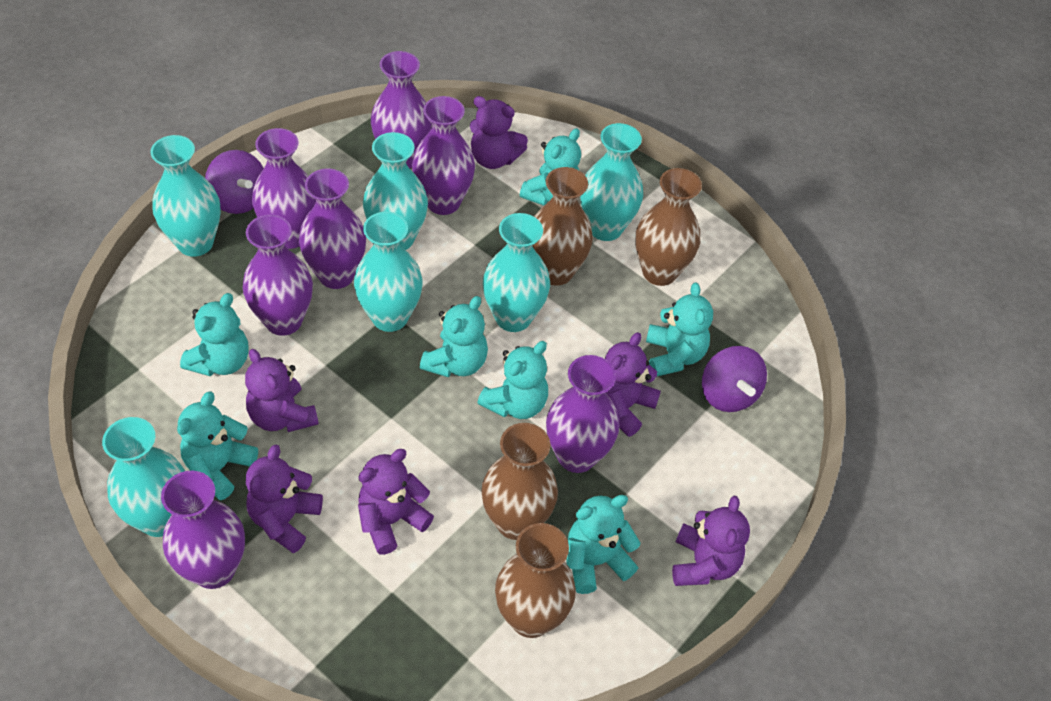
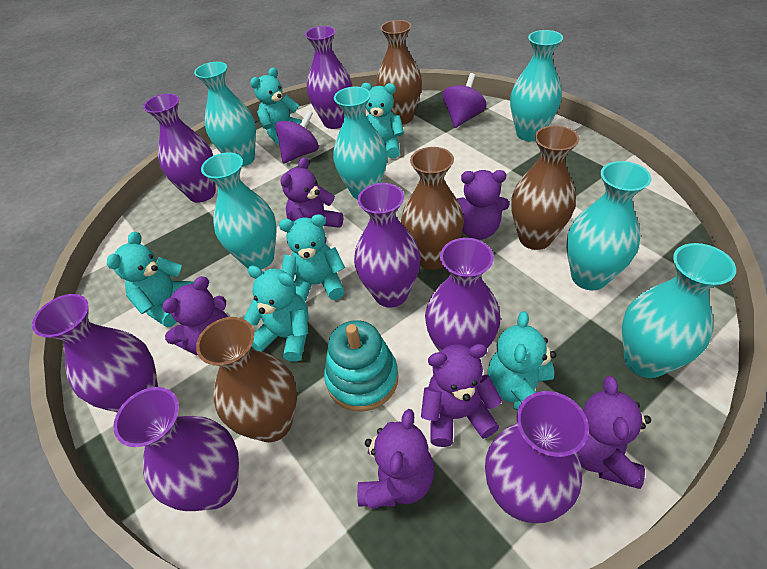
turquoise stacking toy: 0 -> 1
turquoise teddy bear: 7 -> 6

